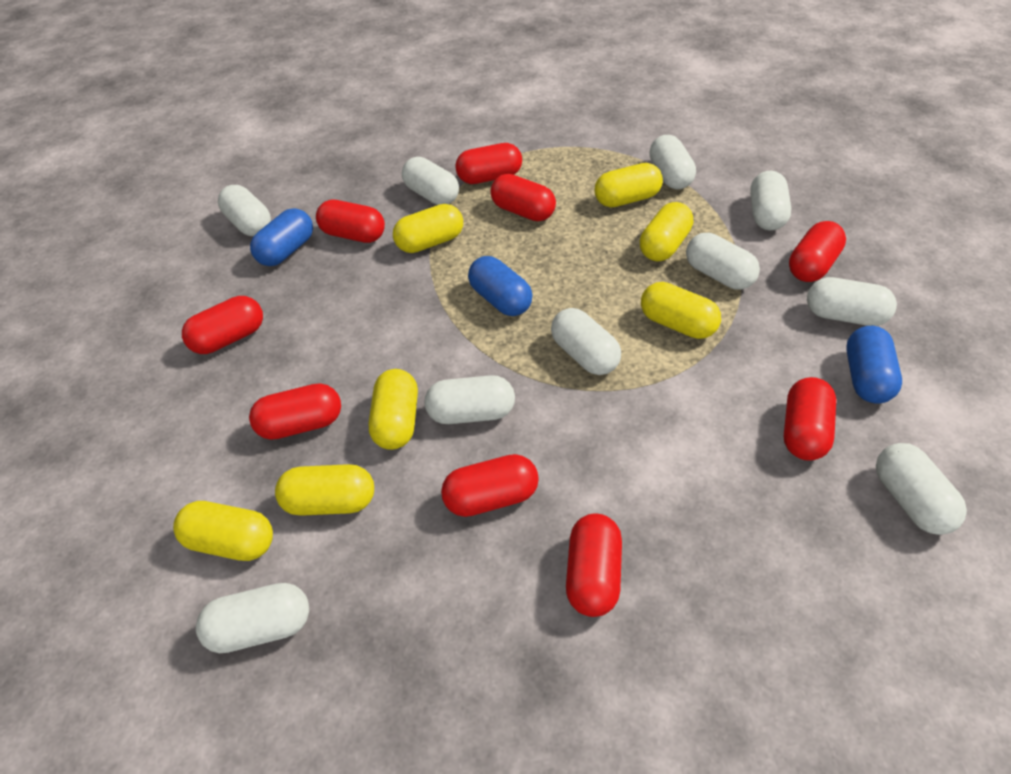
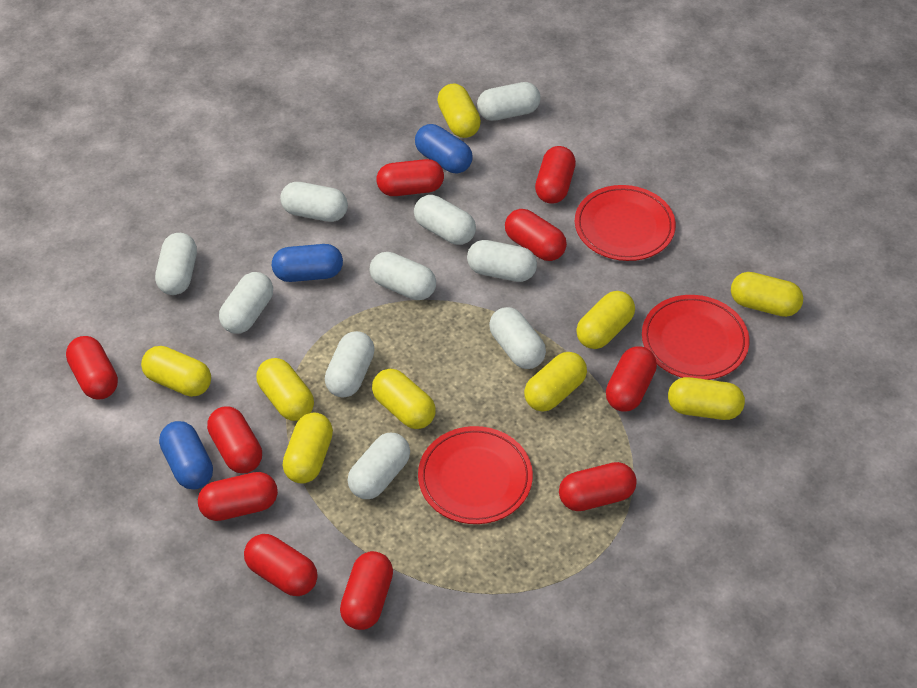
red capsule: 9 -> 10
red plate: 0 -> 3
yellow capsule: 7 -> 9

